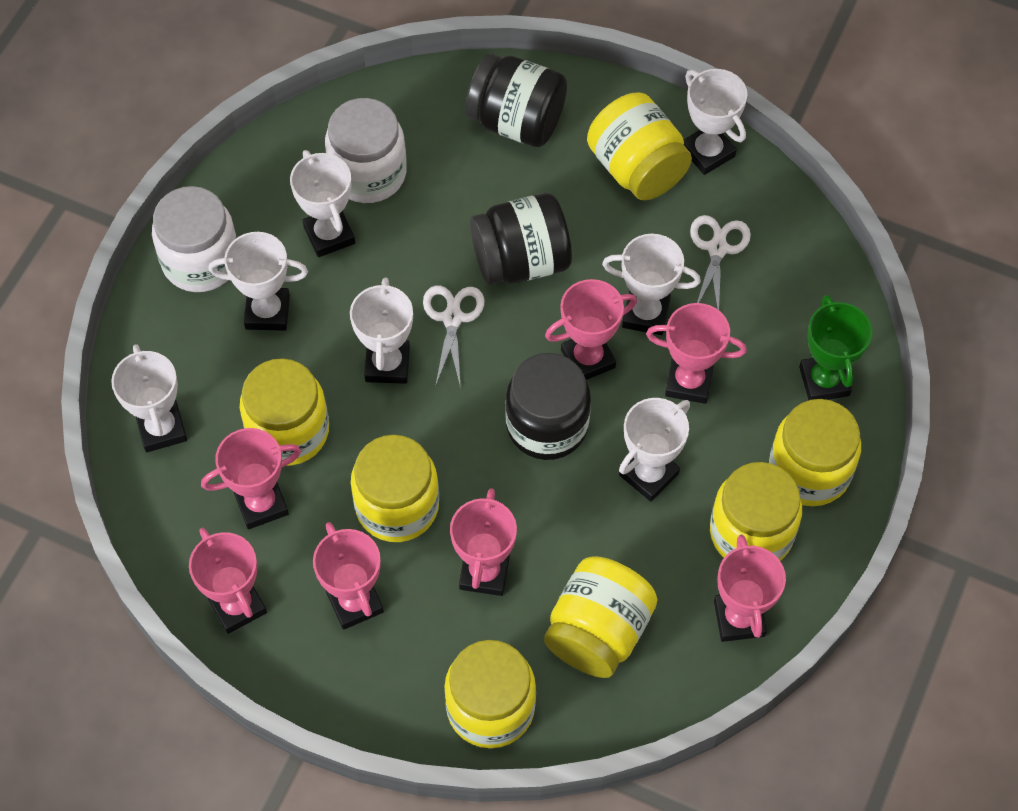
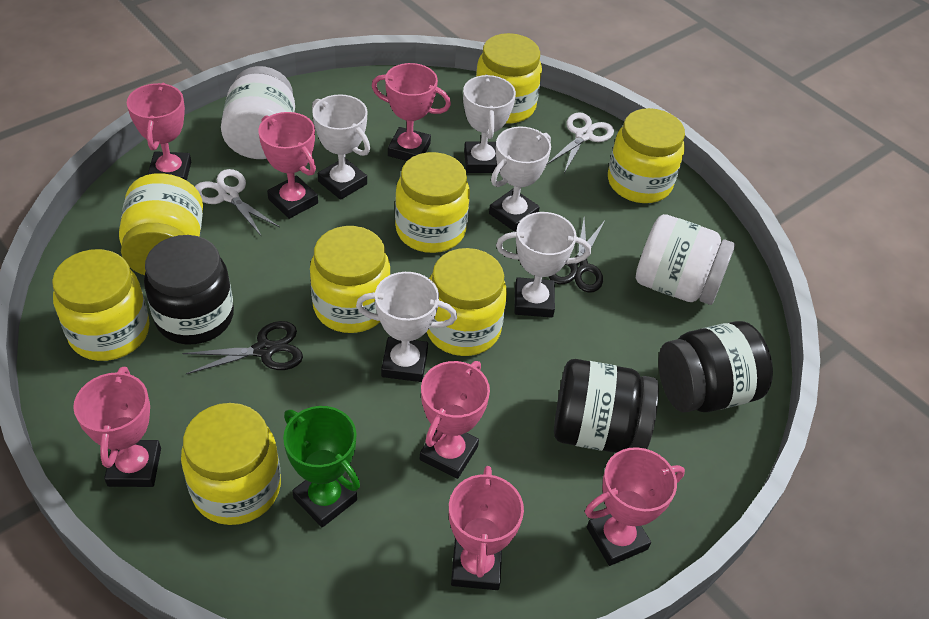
black scissors: 0 -> 2
white trophy: 7 -> 5
yellow jar: 7 -> 8

